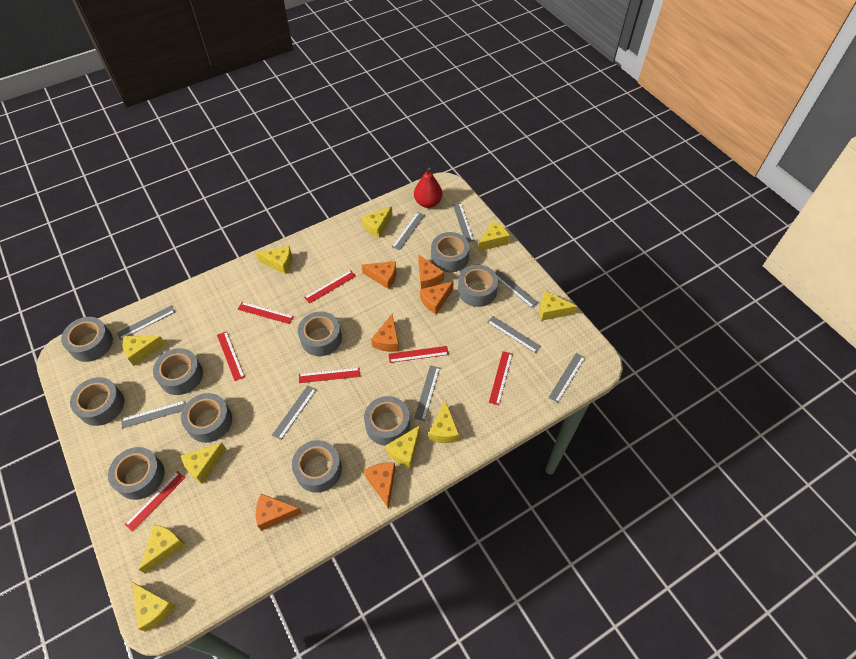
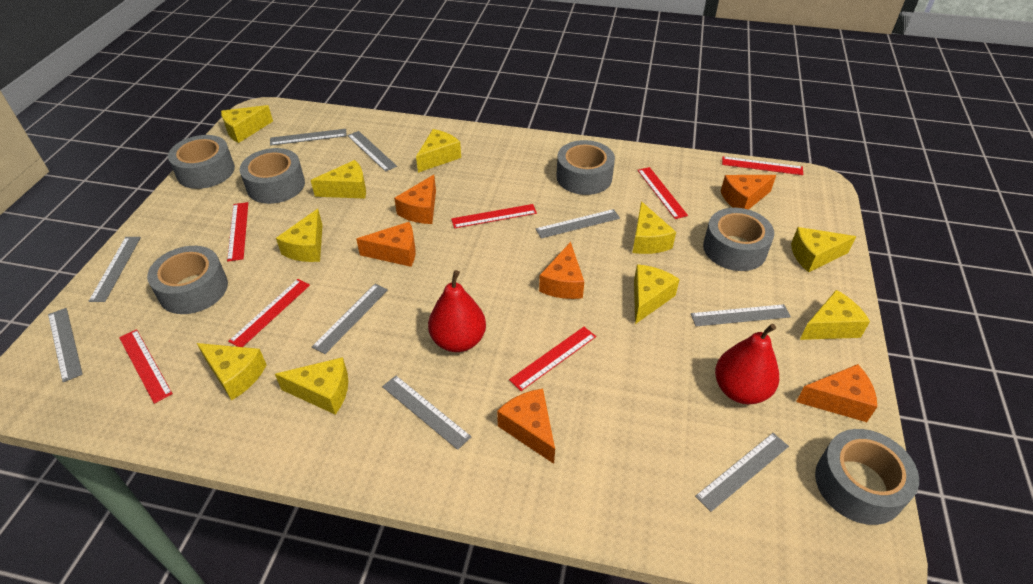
grey tape: 10 -> 6
red pear: 1 -> 2

